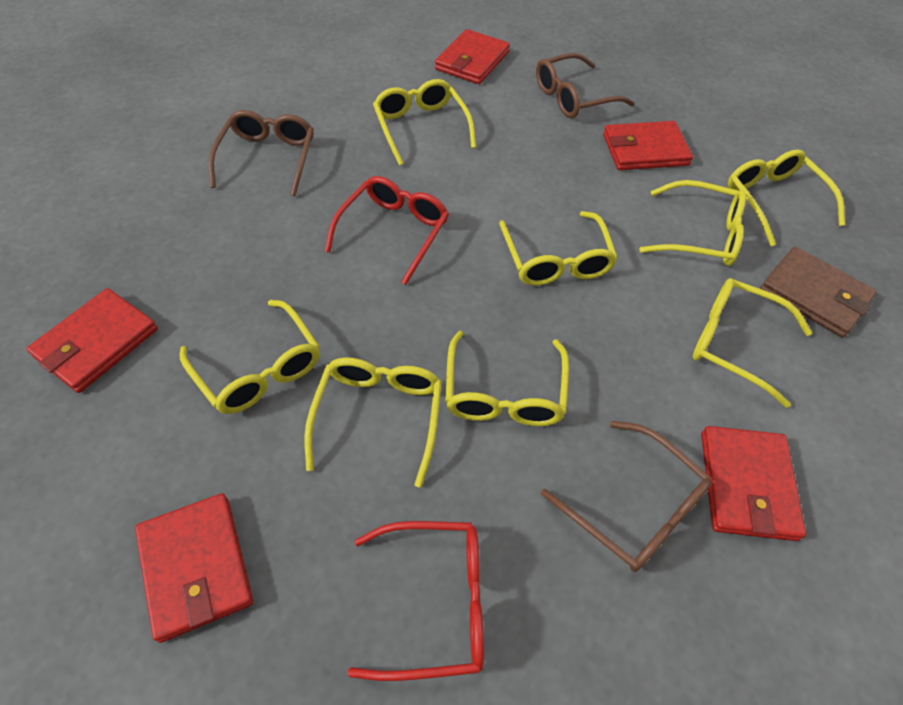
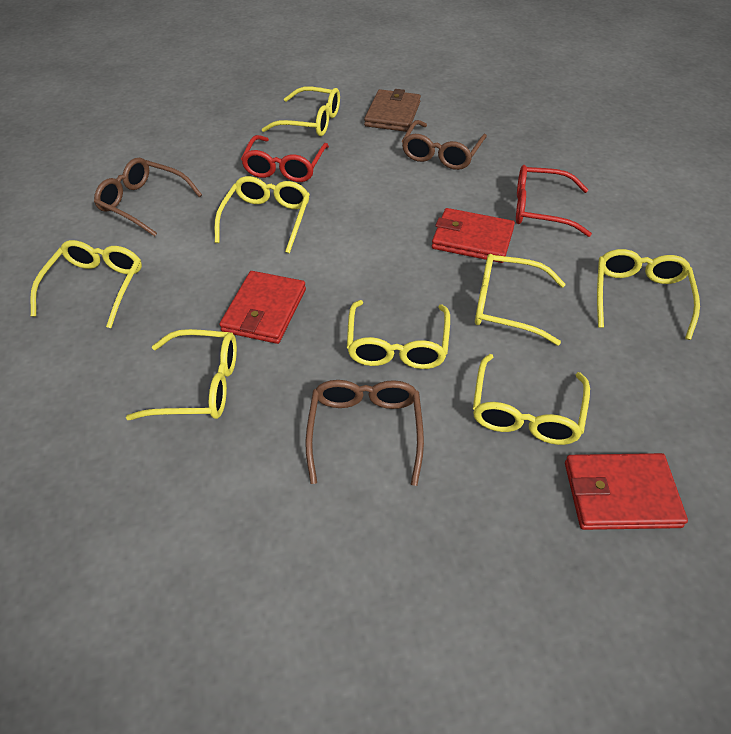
red wallet: 5 -> 3

